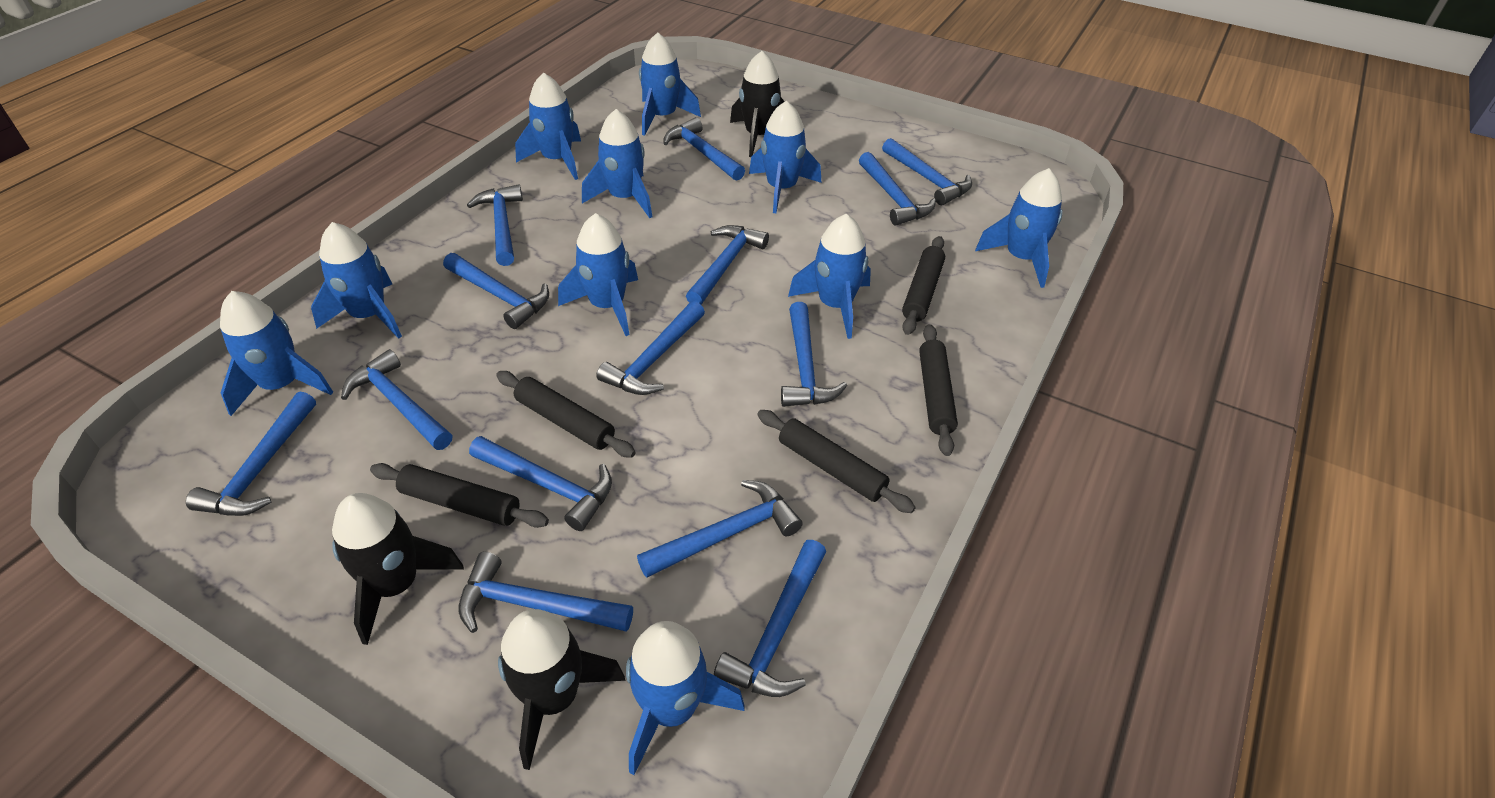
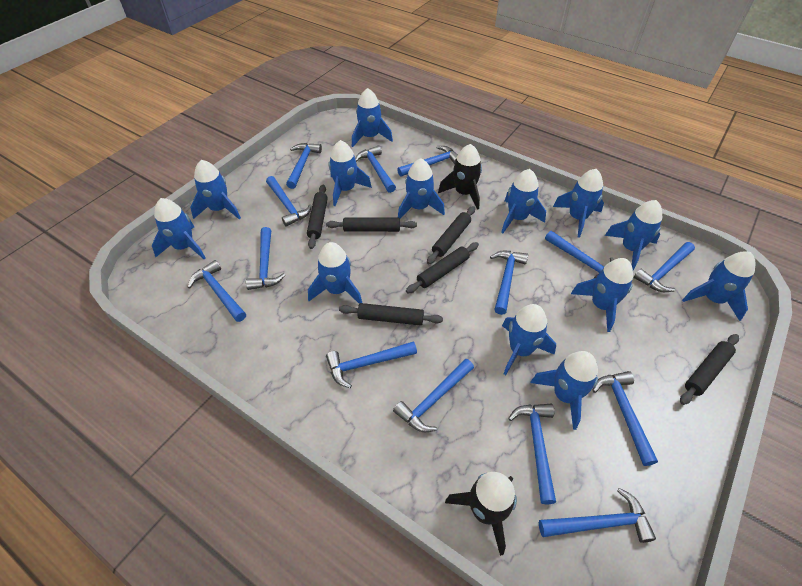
black rocket: 3 -> 2
black rolling pin: 5 -> 6
blue rocket: 10 -> 13

